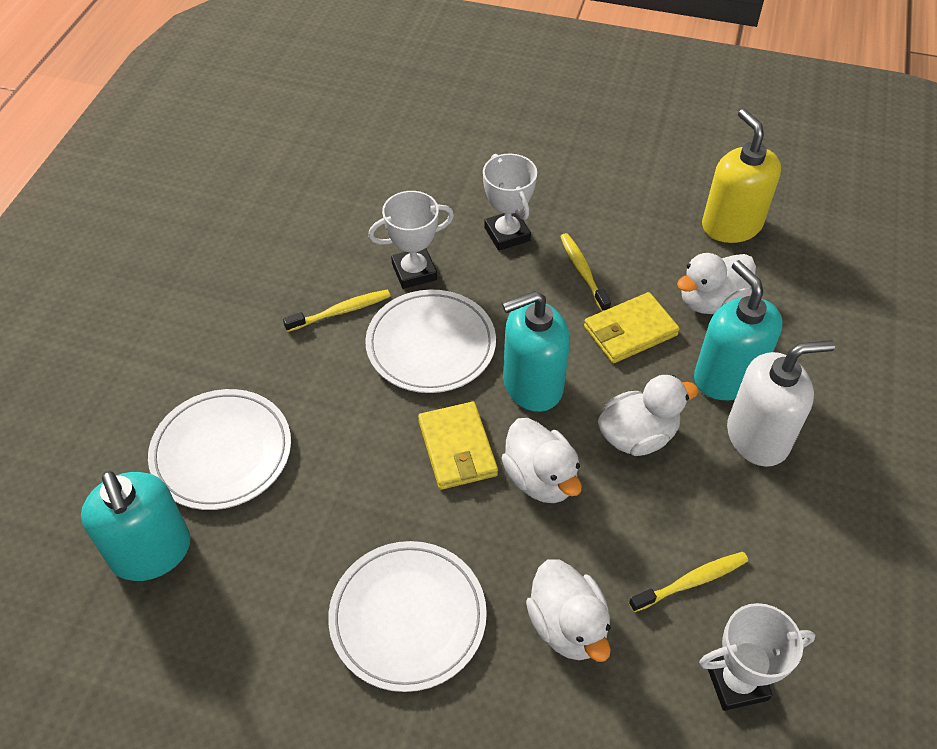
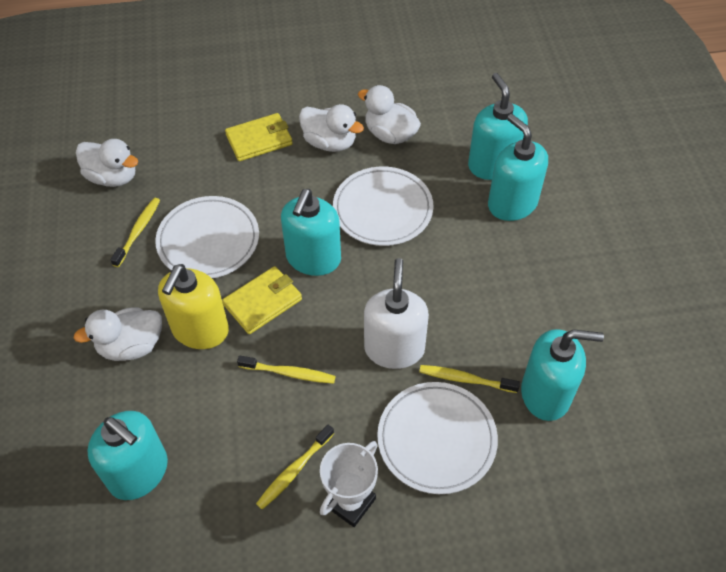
turquoise soap dispenser: 3 -> 5
white trophy: 3 -> 1
yellow toothbrush: 3 -> 4

